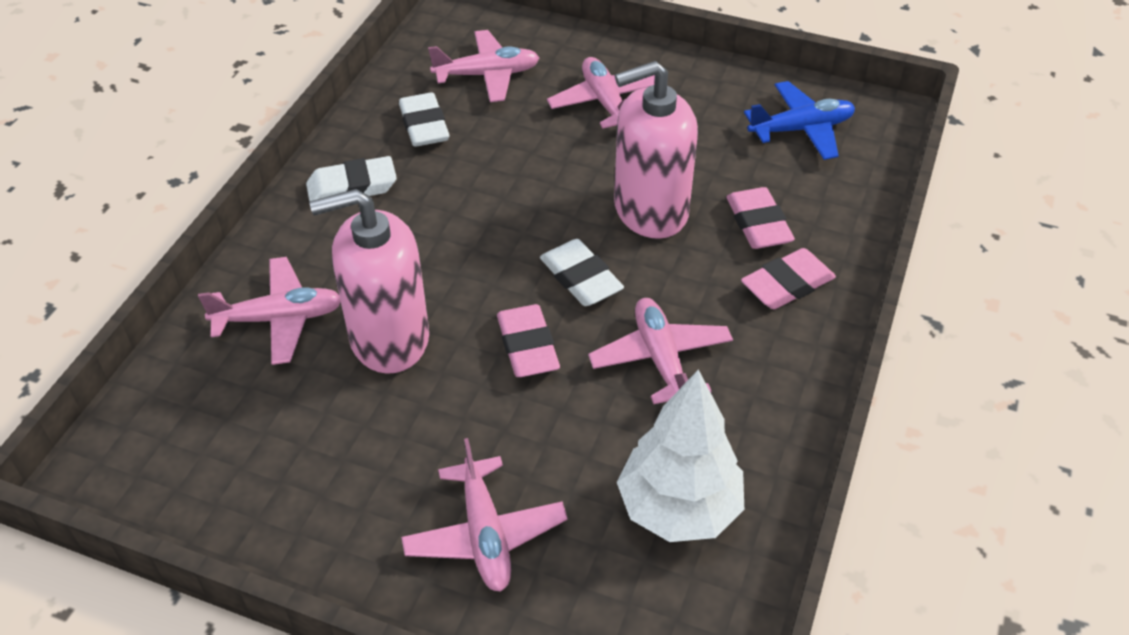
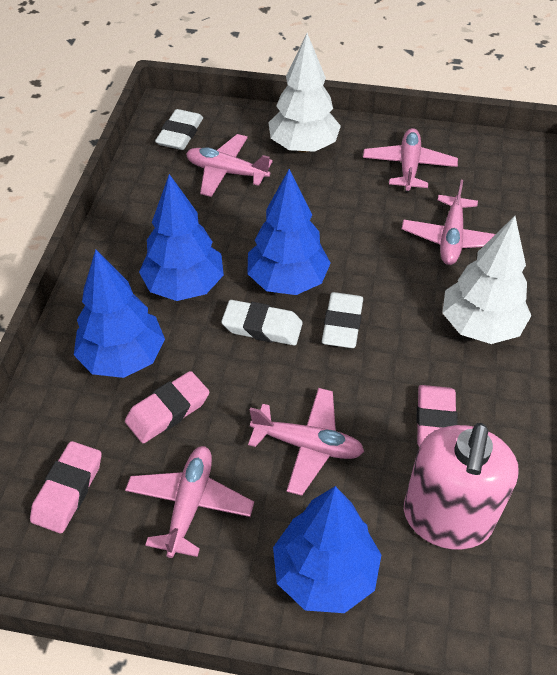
blue plane: 1 -> 0
blue tree: 0 -> 4
pink soap dispenser: 2 -> 1
white tree: 1 -> 2

